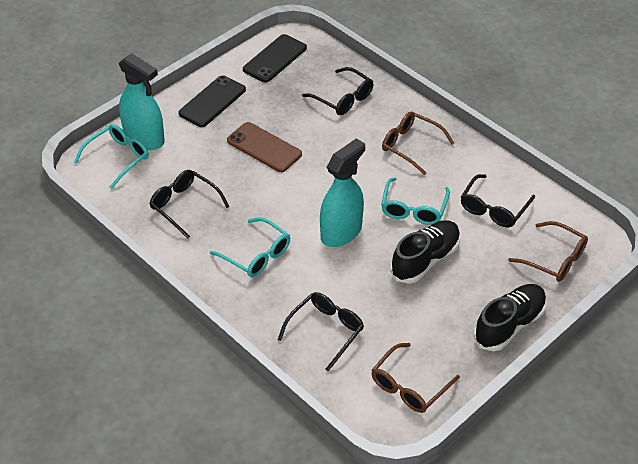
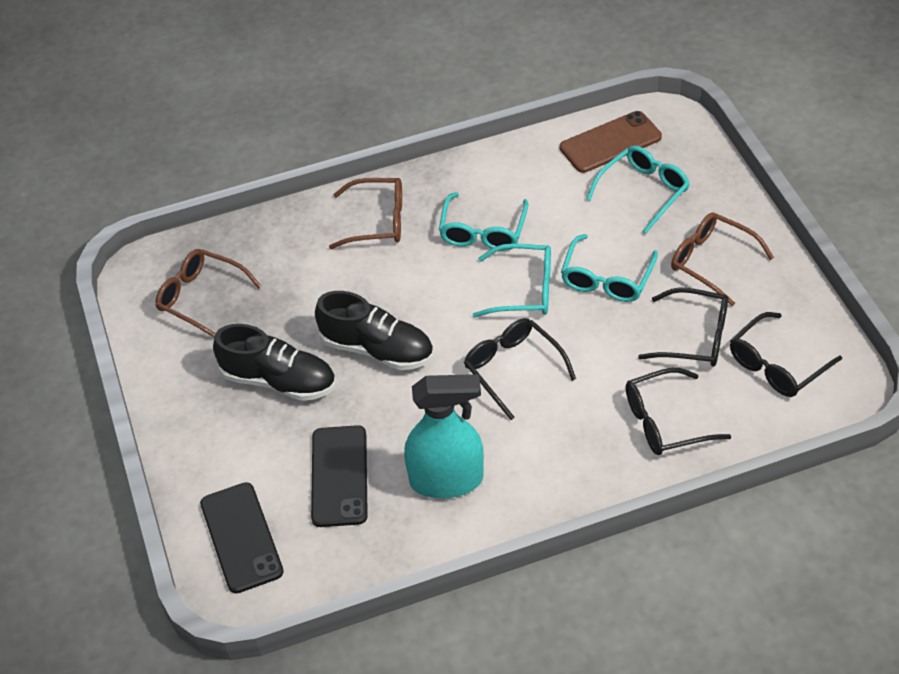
turquoise glasses: 3 -> 4
turquoise spray bottle: 2 -> 1

